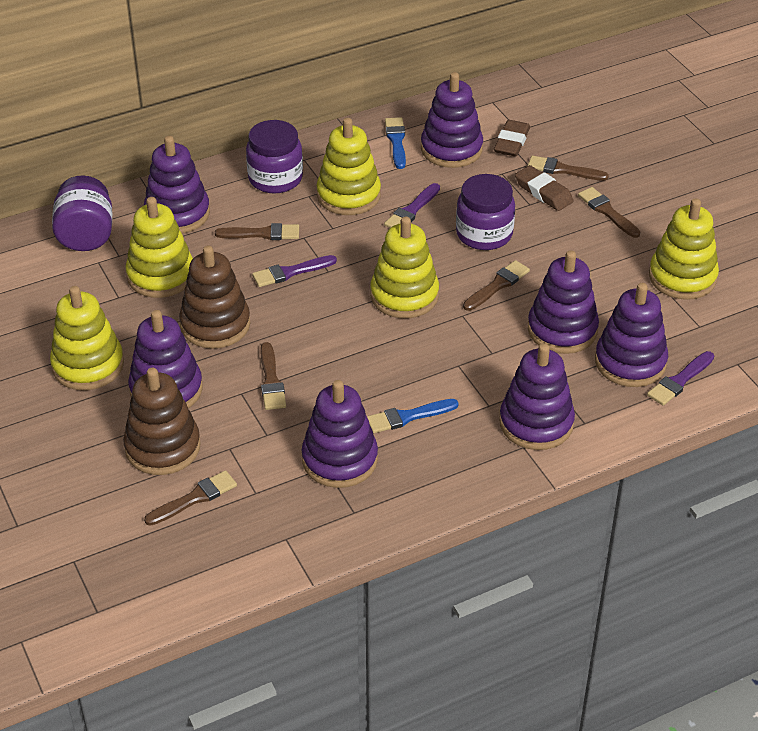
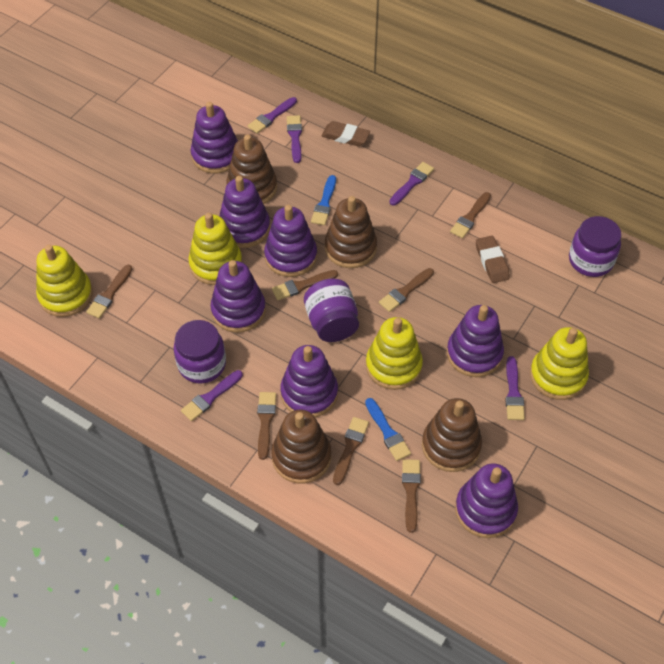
brown brush: 6 -> 7
brown stacking toy: 2 -> 4
purple brush: 3 -> 5
yellow stacking toy: 5 -> 4

